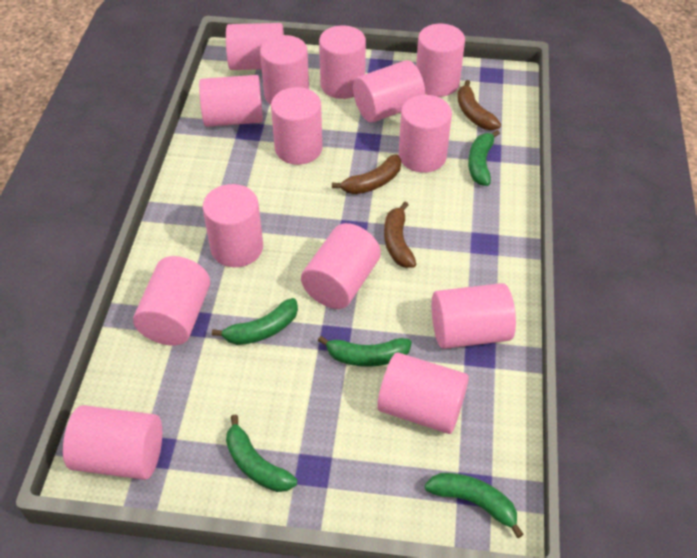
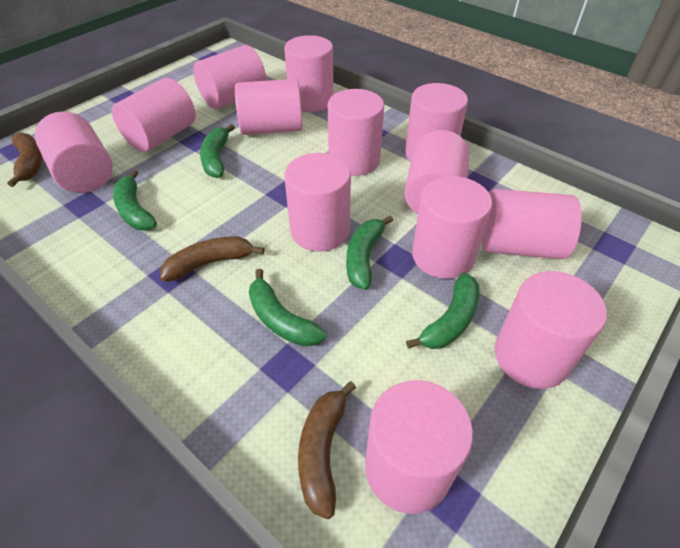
pink cylinder: 14 -> 13

